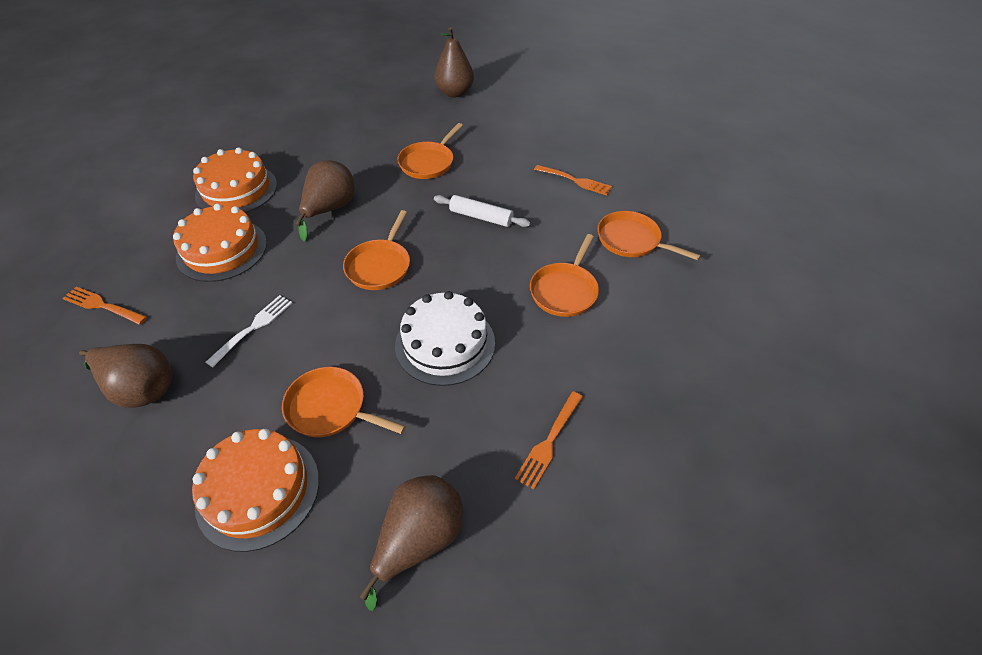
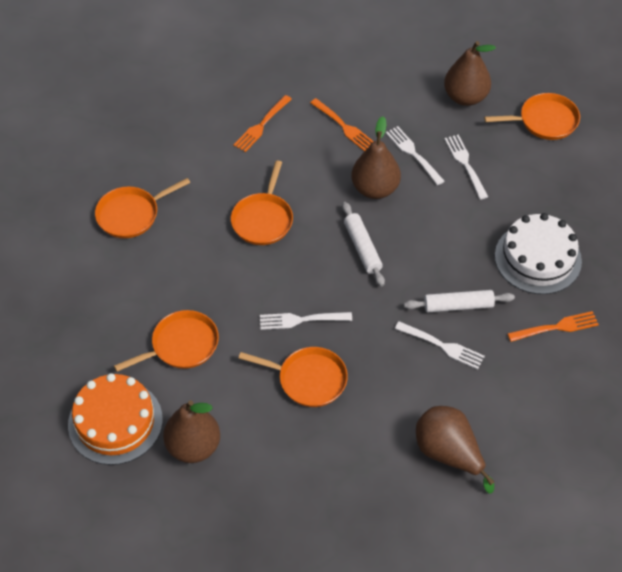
orange cake: 3 -> 1
white fork: 1 -> 4
white rolling pin: 1 -> 2

